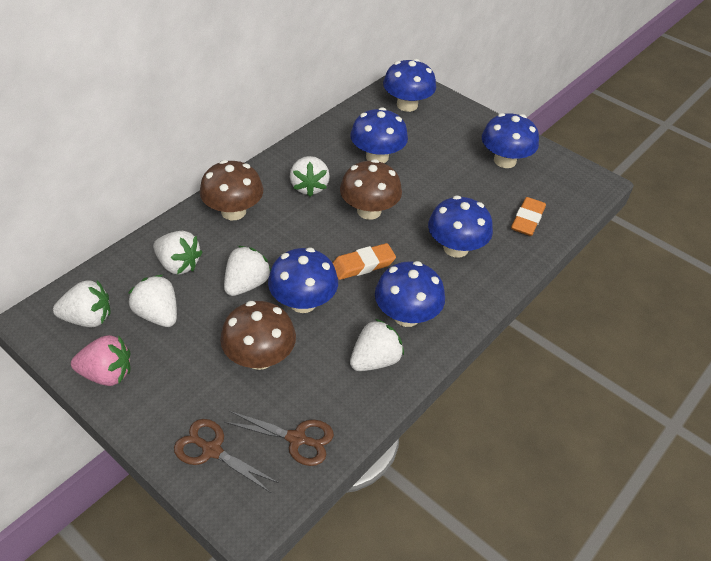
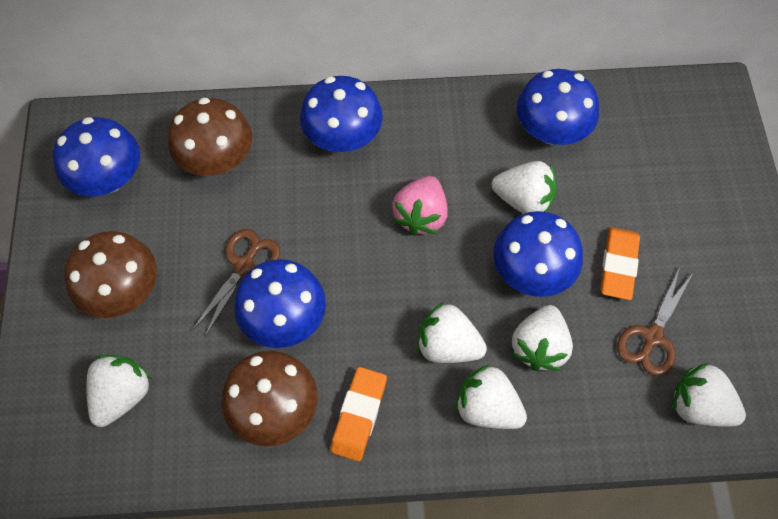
blue mushroom: 6 -> 5

